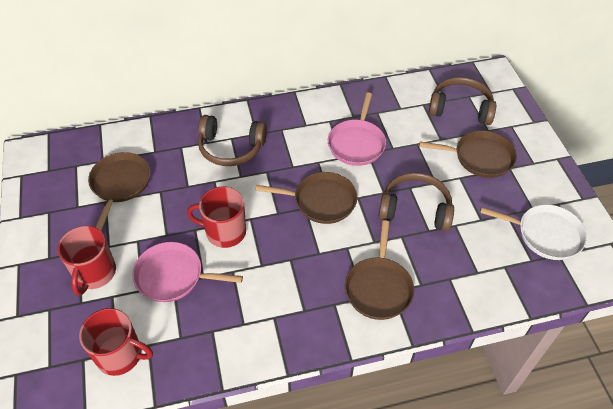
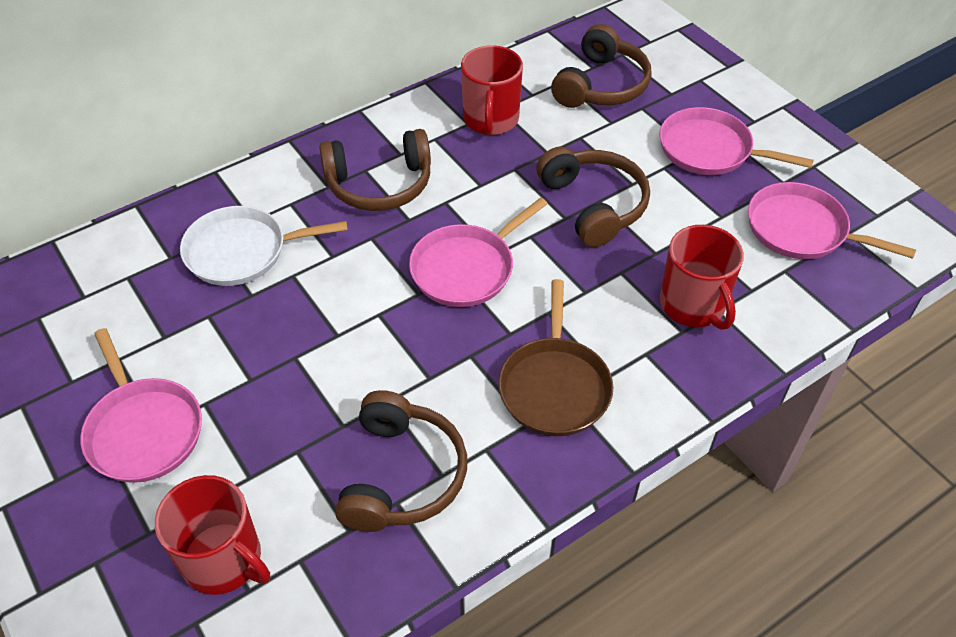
brown headphones: 3 -> 4
brown pan: 4 -> 1
pink pan: 2 -> 4

